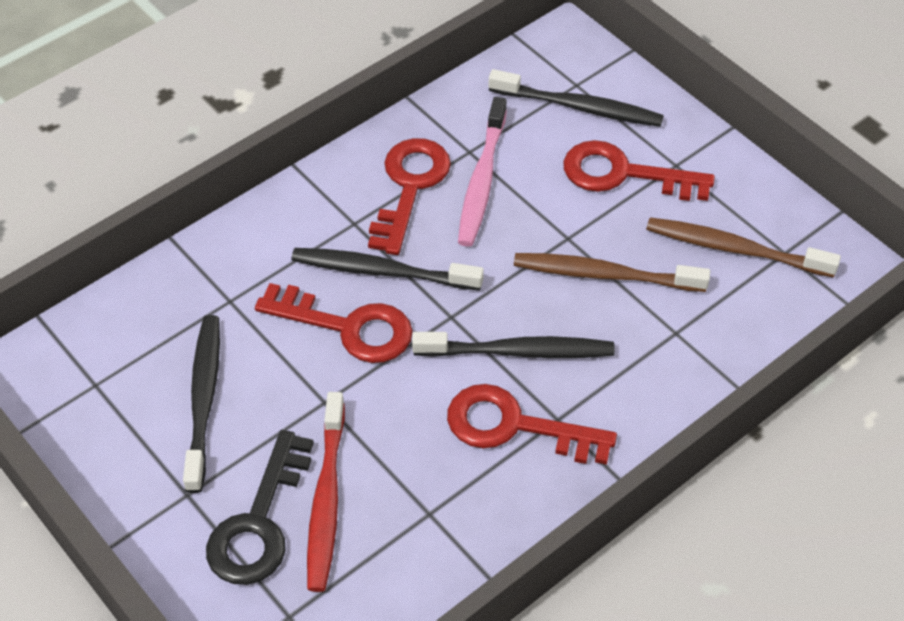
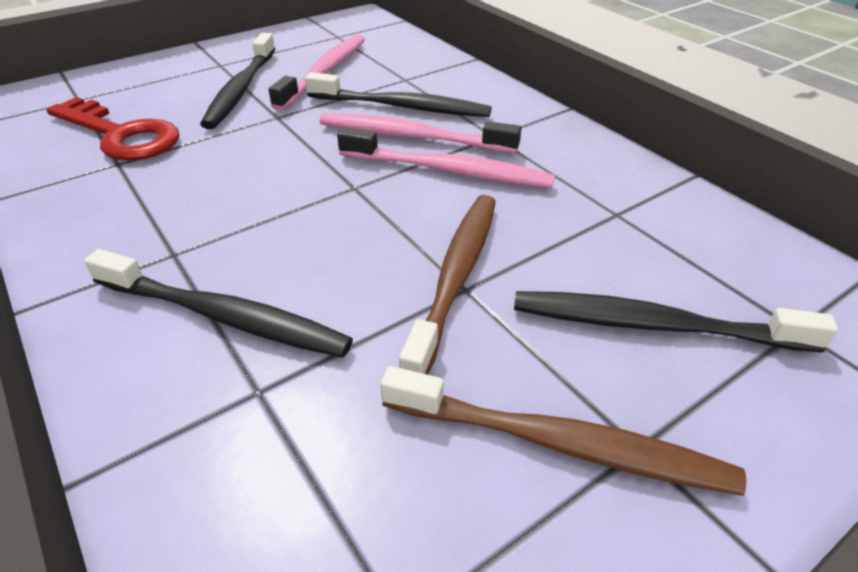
black key: 1 -> 0
pink toothbrush: 1 -> 3
red key: 4 -> 1
red toothbrush: 1 -> 0

